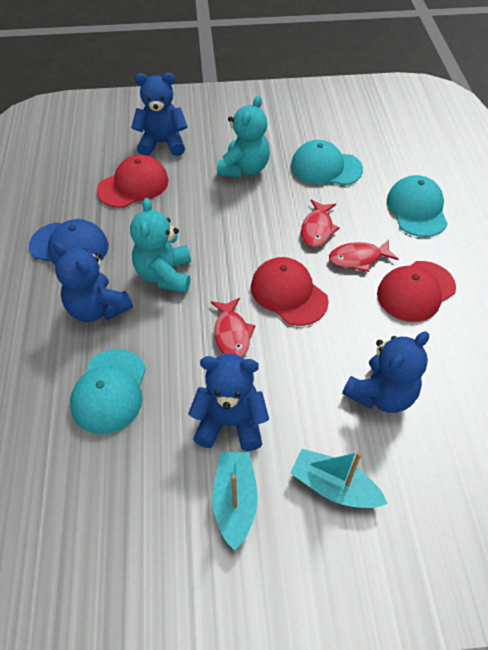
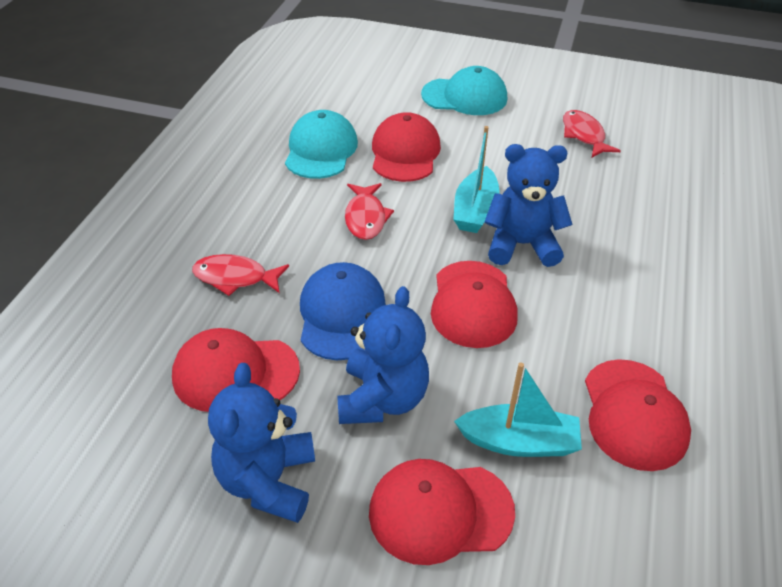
blue teddy bear: 4 -> 3
red cap: 3 -> 5
turquoise cap: 3 -> 2
turquoise teddy bear: 2 -> 0

